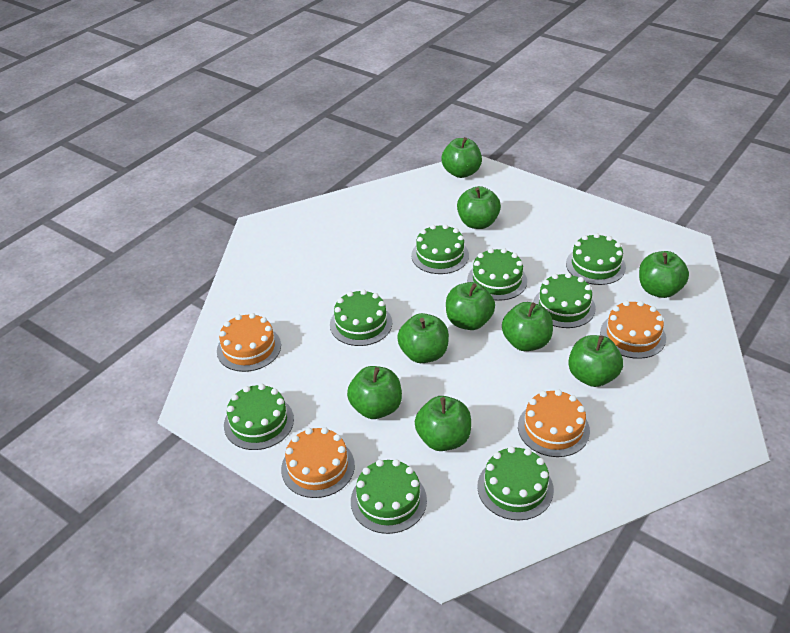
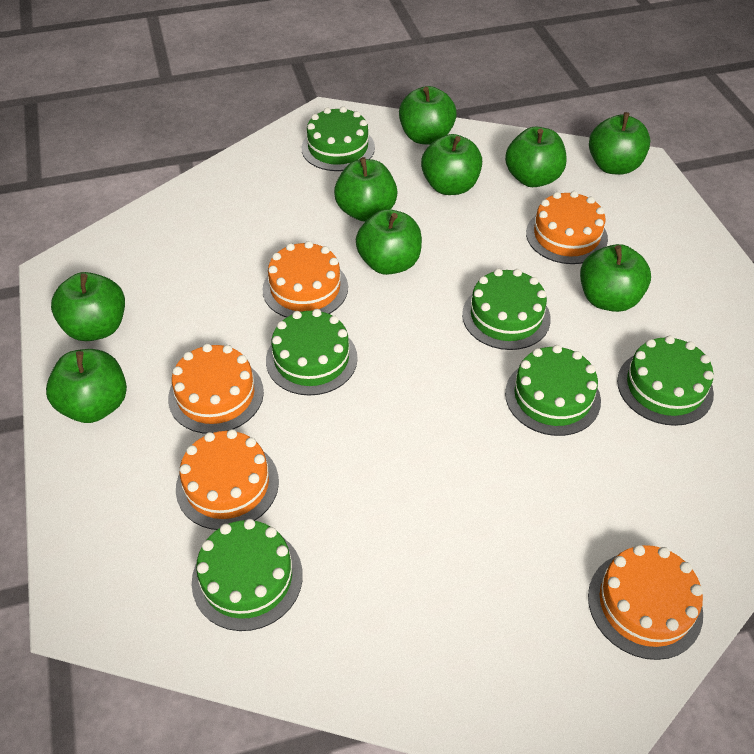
green cake: 8 -> 6
orange cake: 4 -> 5

